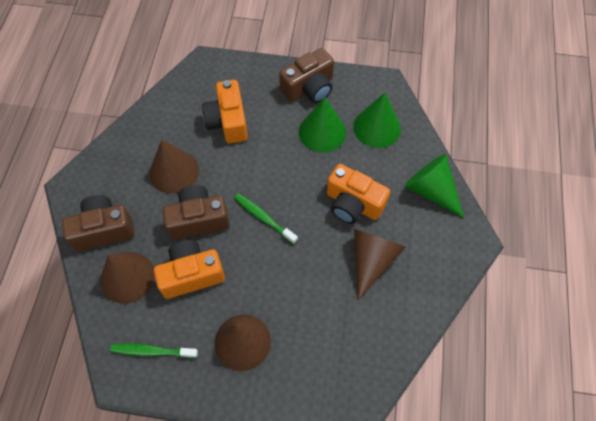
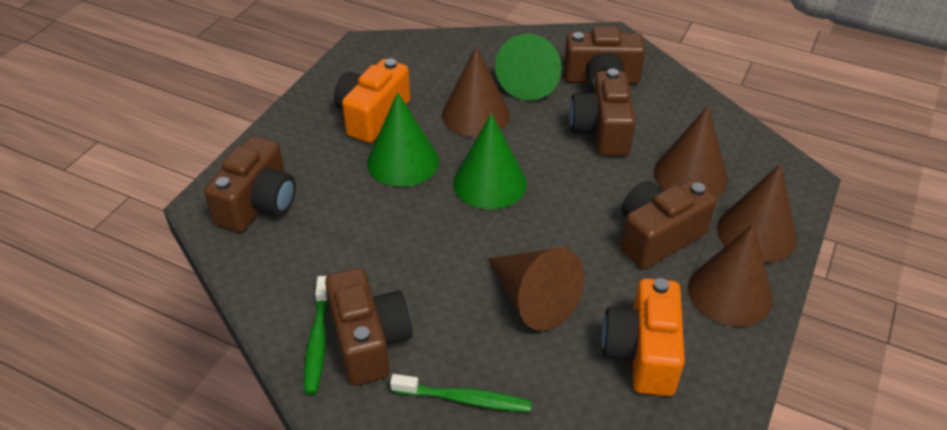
brown camera: 3 -> 5
brown cone: 4 -> 5
orange camera: 3 -> 2

